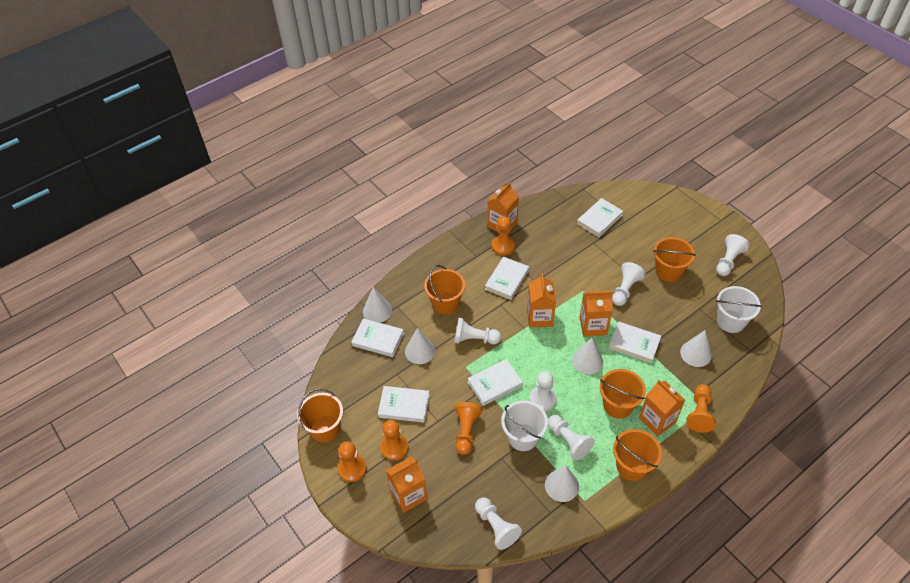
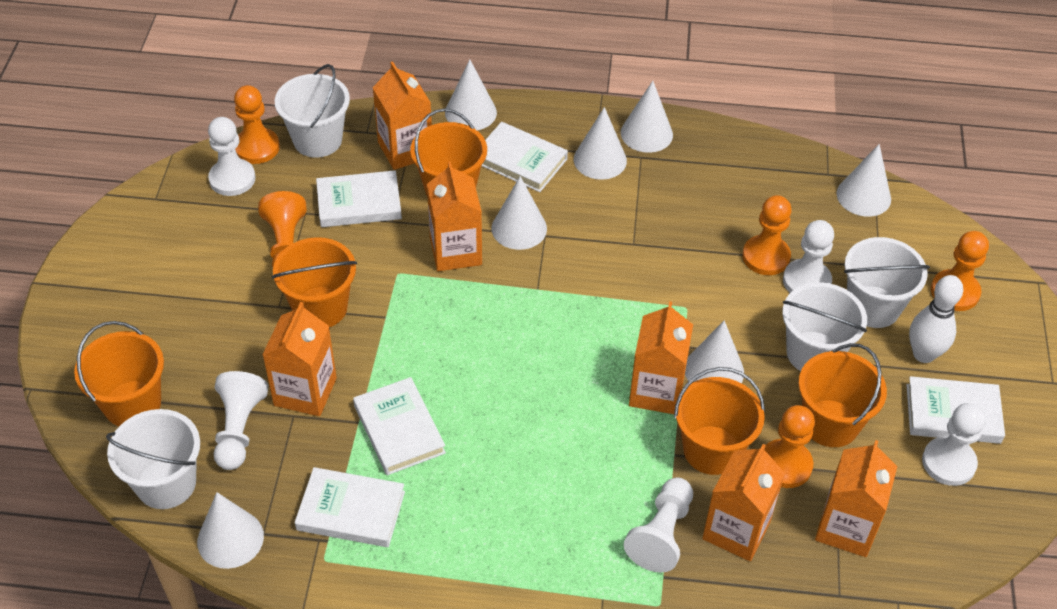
orange carton: 5 -> 6
white book: 6 -> 5
white bowling pin: 0 -> 1
white bucket: 2 -> 4
white cone: 5 -> 7
white pawn: 6 -> 5

